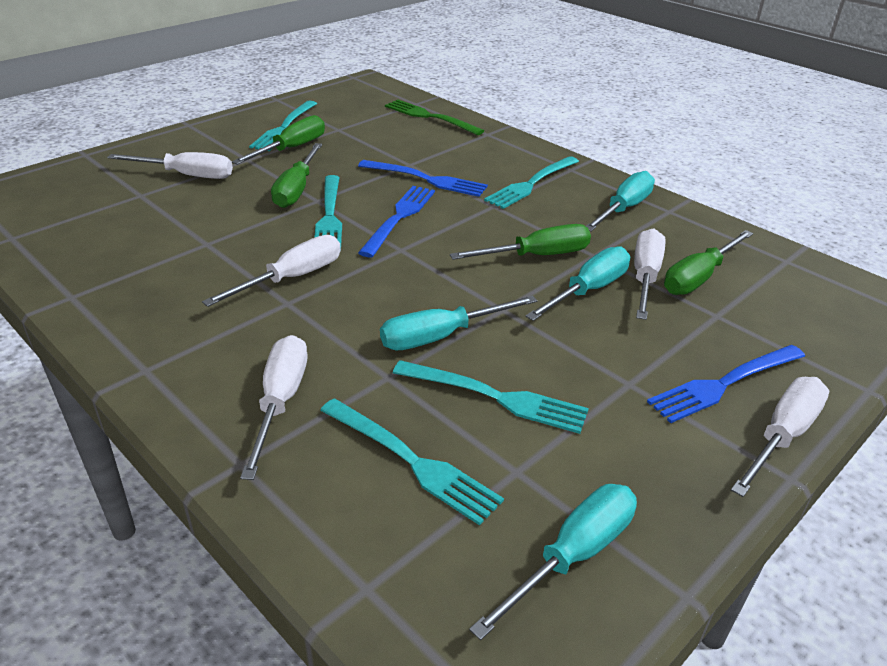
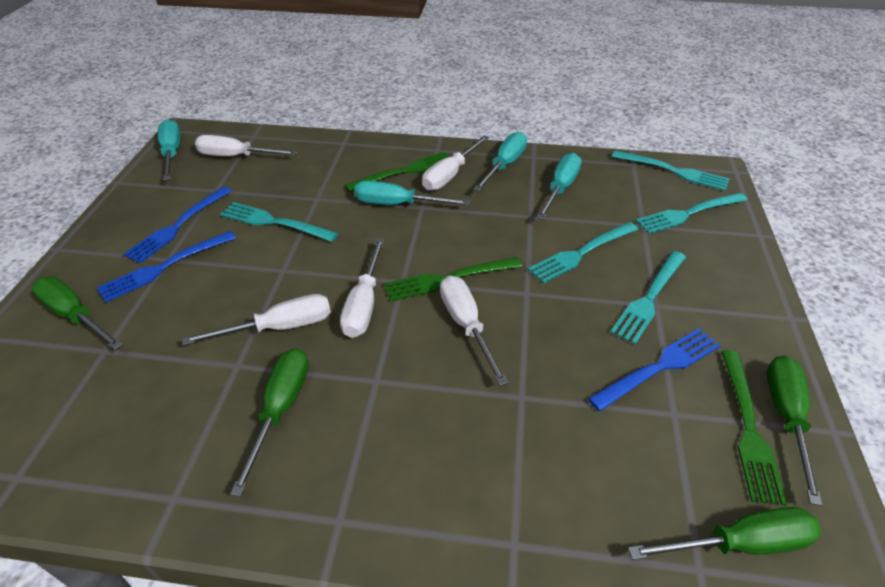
green fork: 1 -> 3

